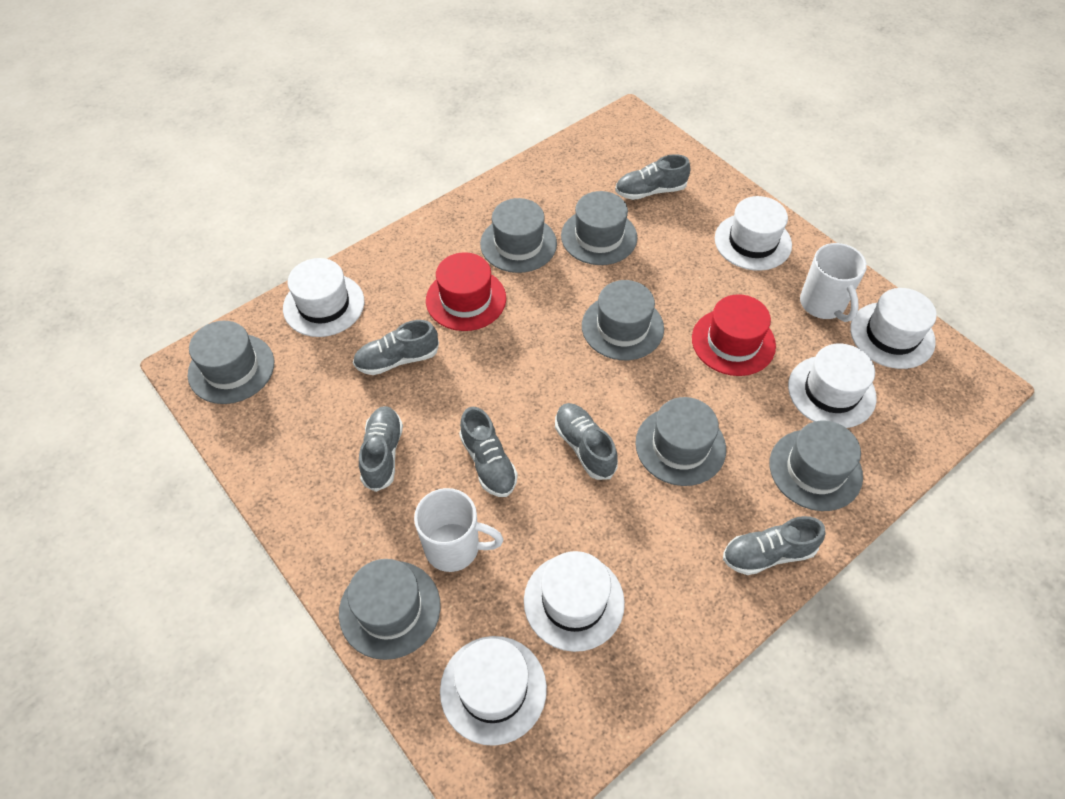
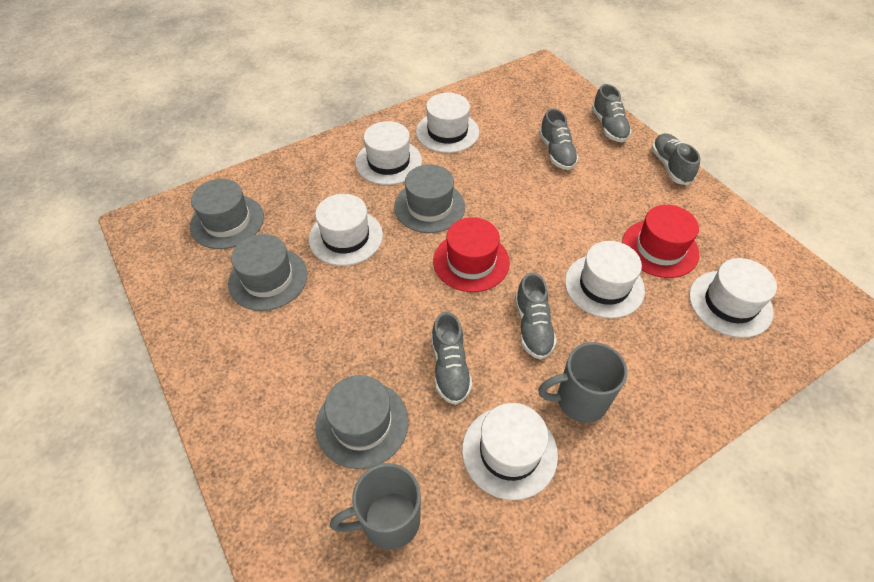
grey hat: 7 -> 4
grey mug: 0 -> 2
grey shoe: 6 -> 5
white mug: 2 -> 0

